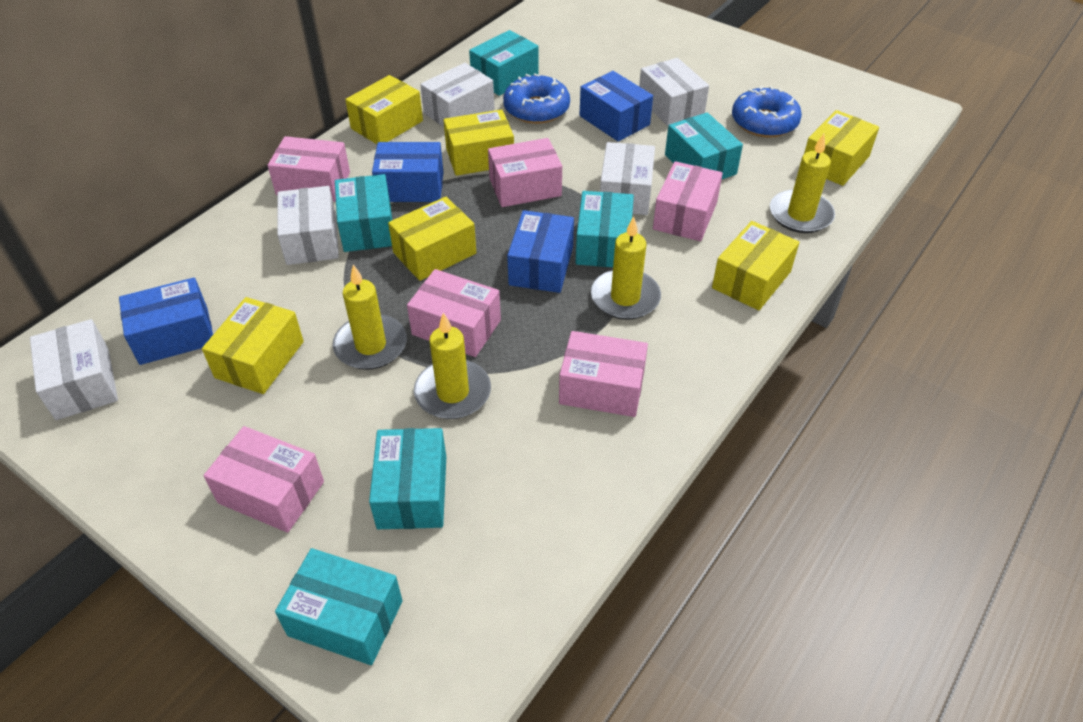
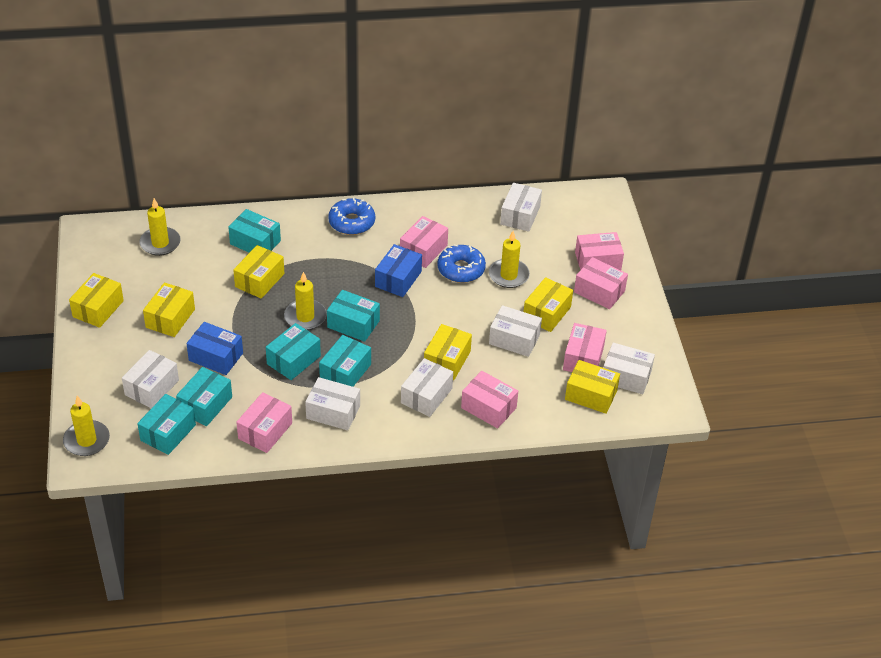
blue box: 4 -> 2
white box: 5 -> 6

